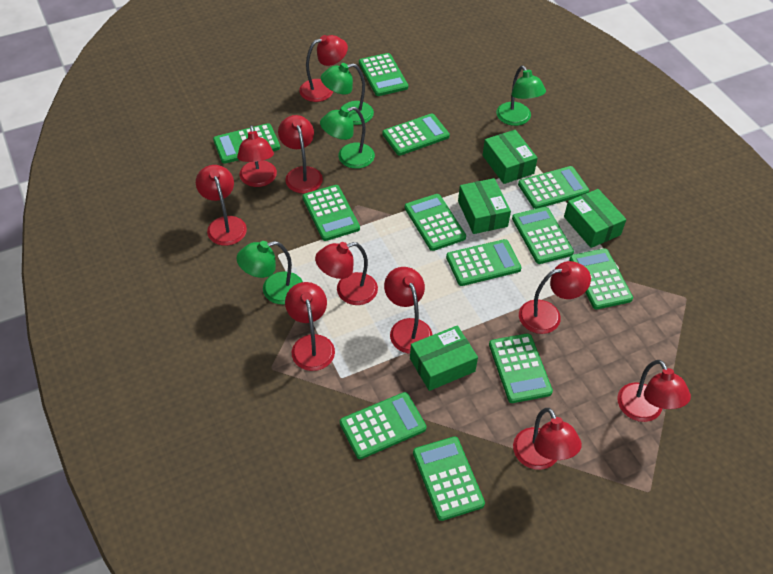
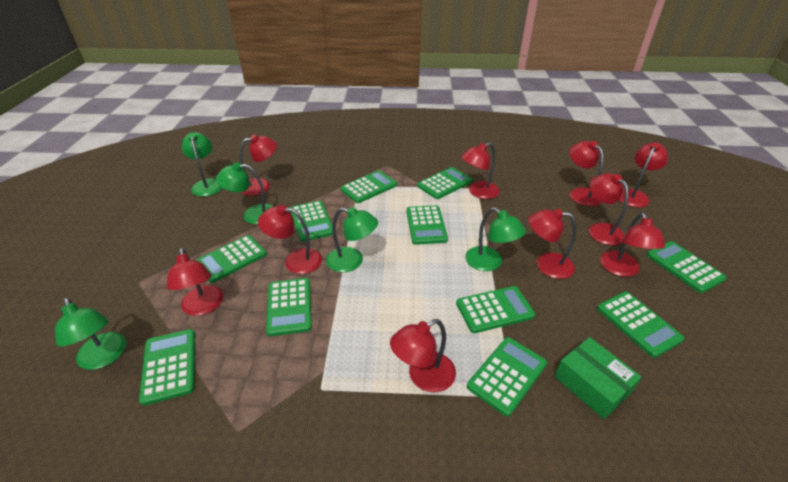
green box: 4 -> 1
green calculator: 12 -> 11
green lamp: 4 -> 5

